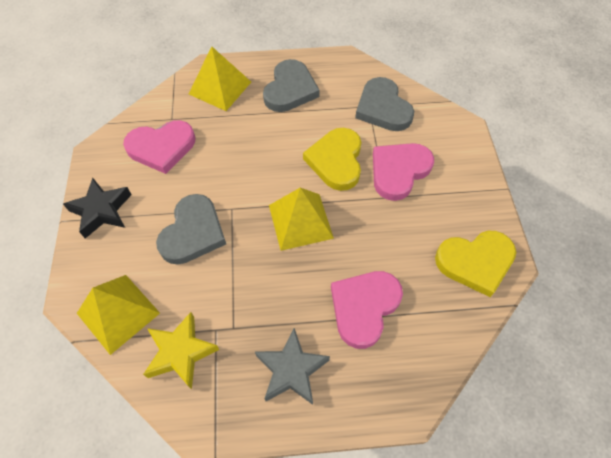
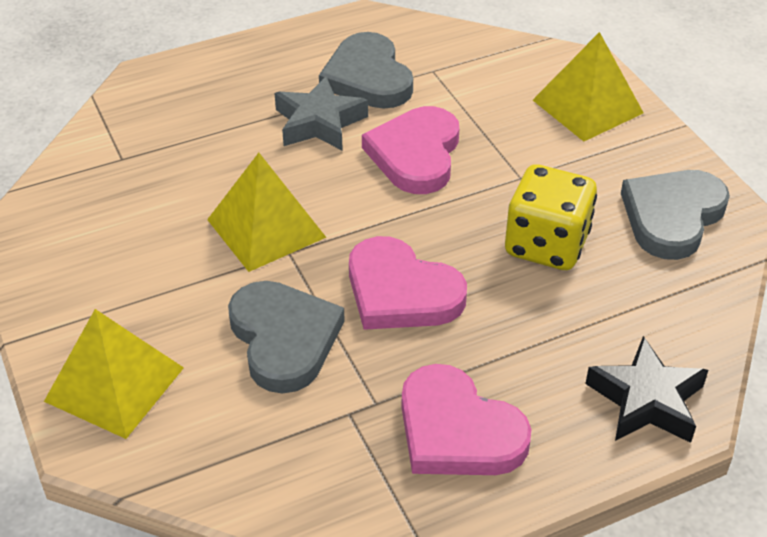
yellow dice: 0 -> 1
yellow heart: 2 -> 0
yellow star: 1 -> 0

